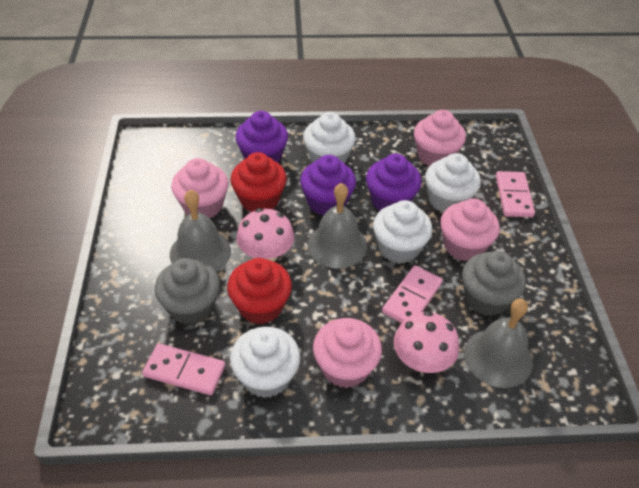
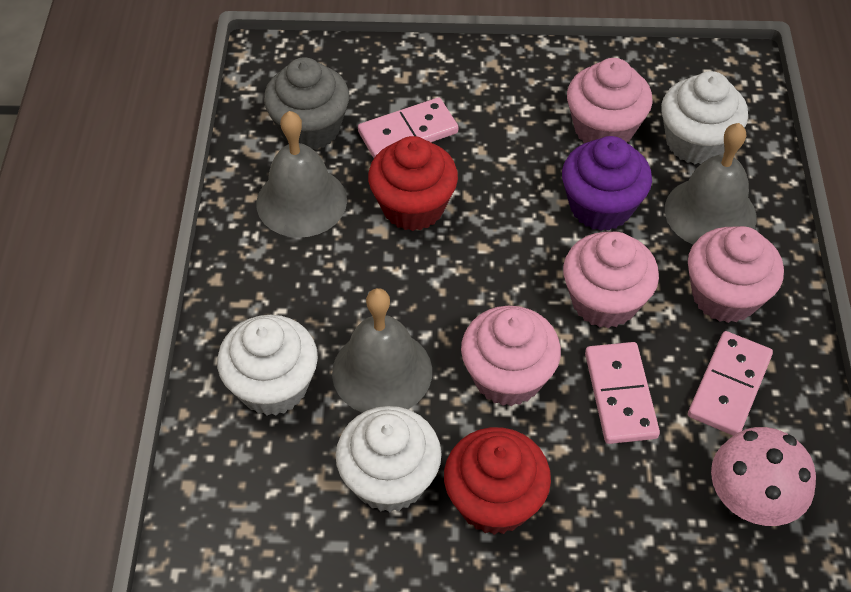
grey cupcake: 2 -> 1
pink mushroom: 2 -> 1
purple cupcake: 3 -> 1
white cupcake: 4 -> 3

